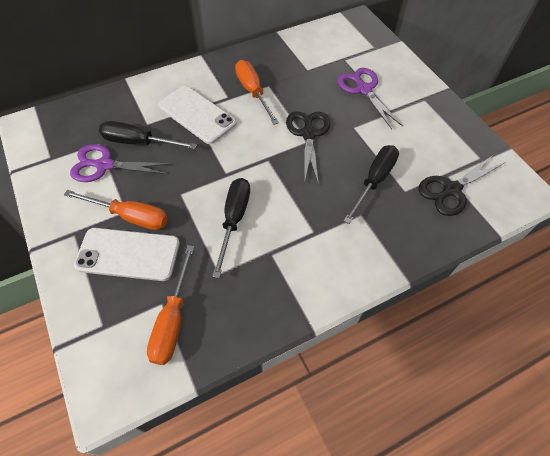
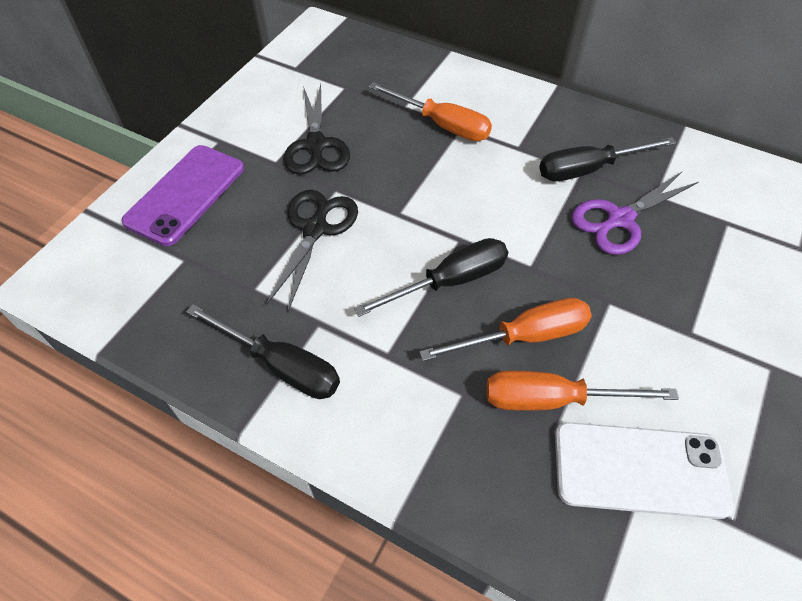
purple phone: 0 -> 1
purple scissors: 2 -> 1
white phone: 2 -> 1

